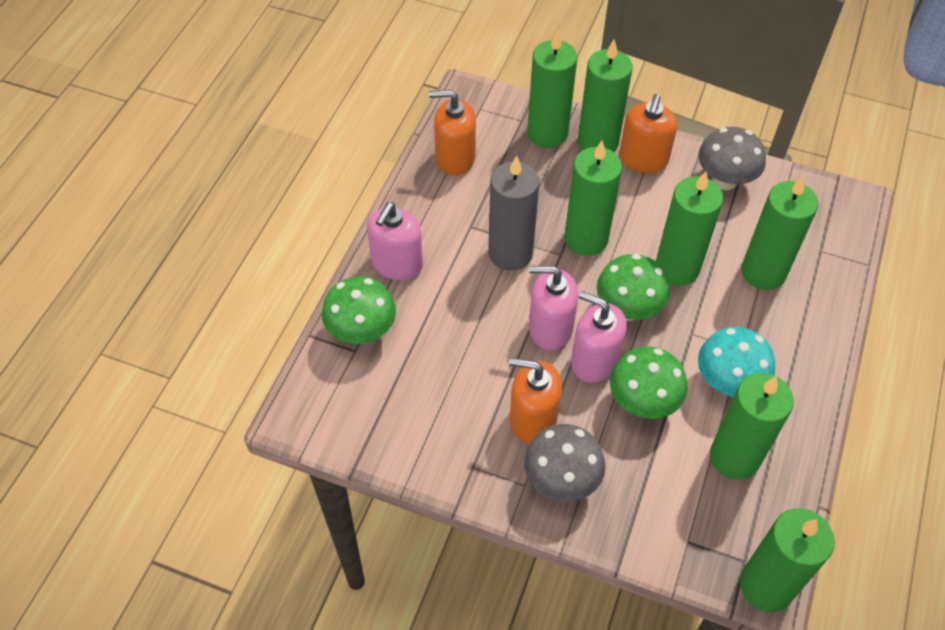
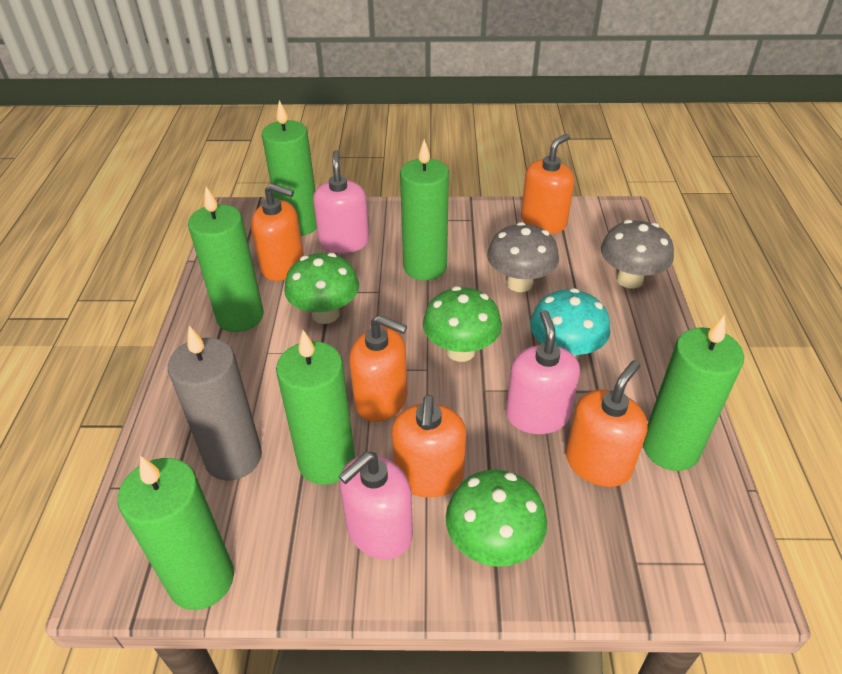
green candle: 7 -> 6
orange soap dispenser: 3 -> 5

